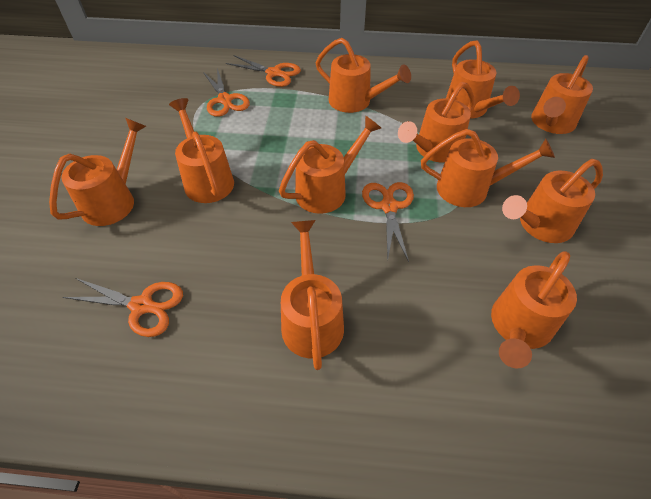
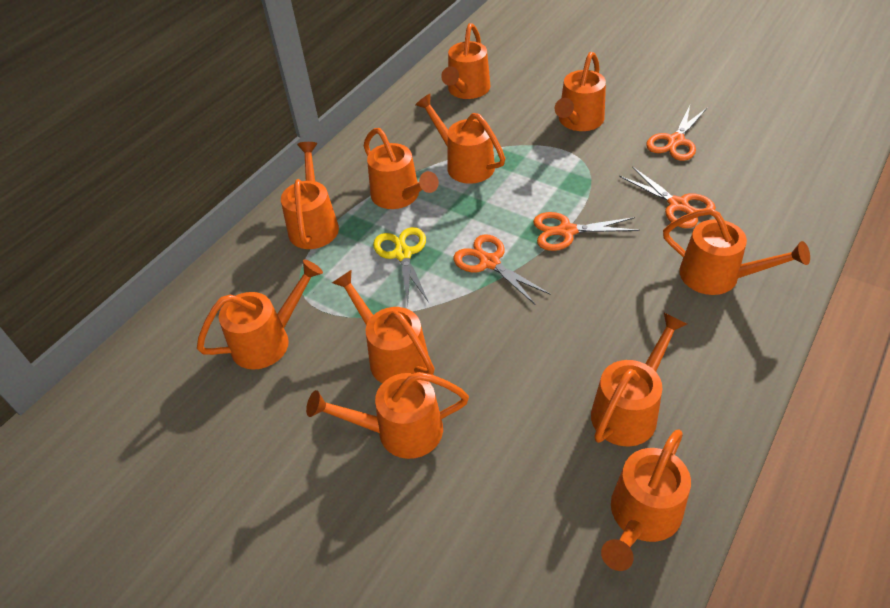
yellow scissors: 0 -> 1

